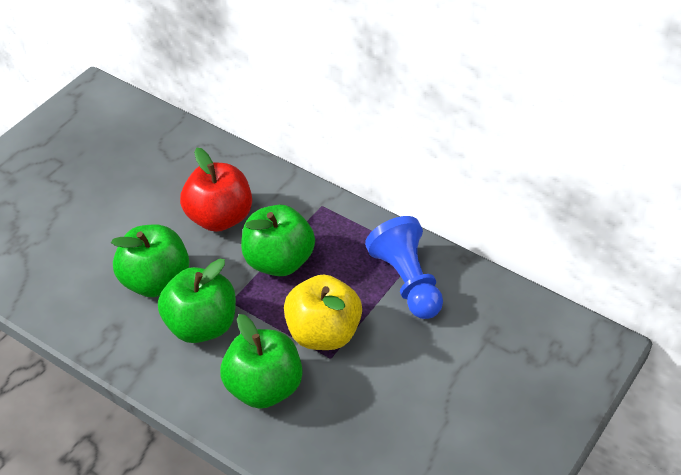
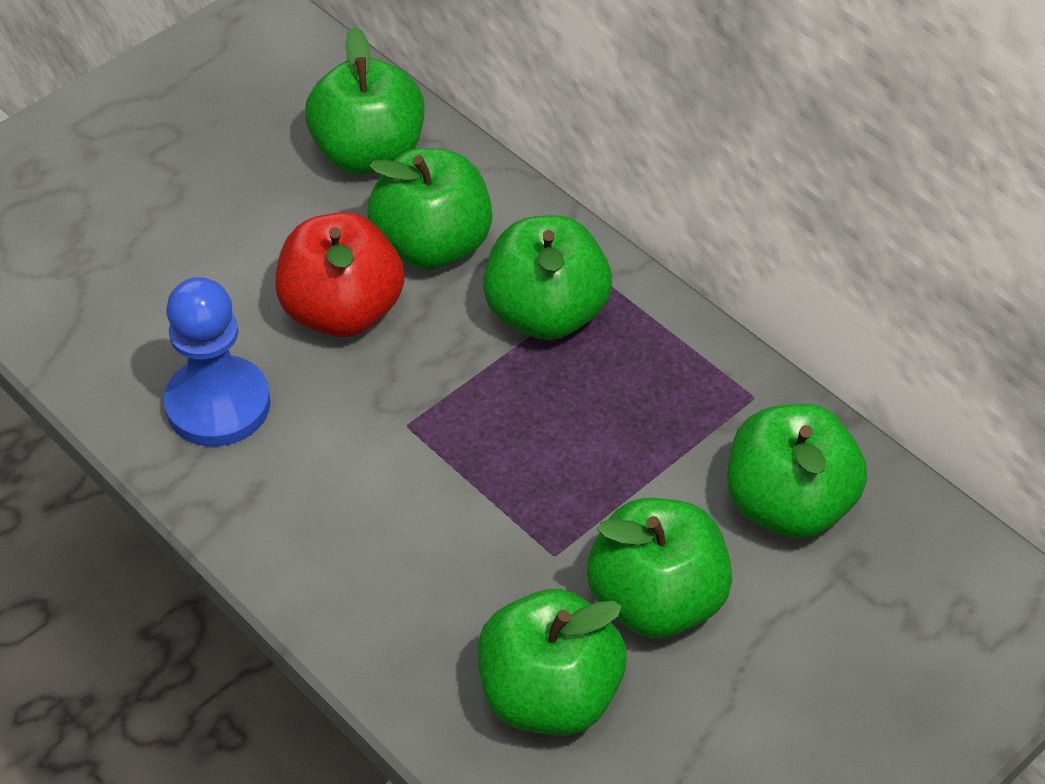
green apple: 4 -> 6
yellow apple: 1 -> 0

